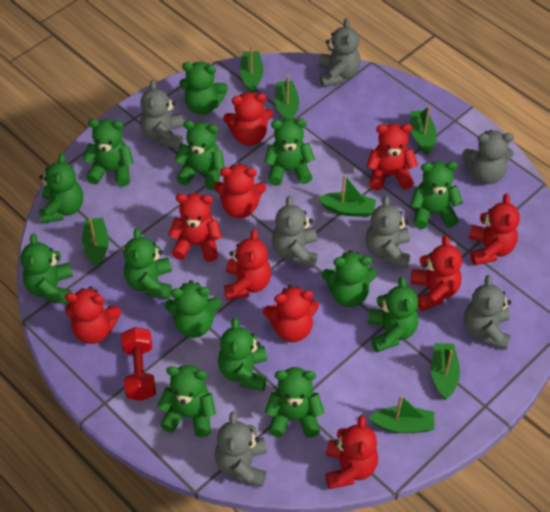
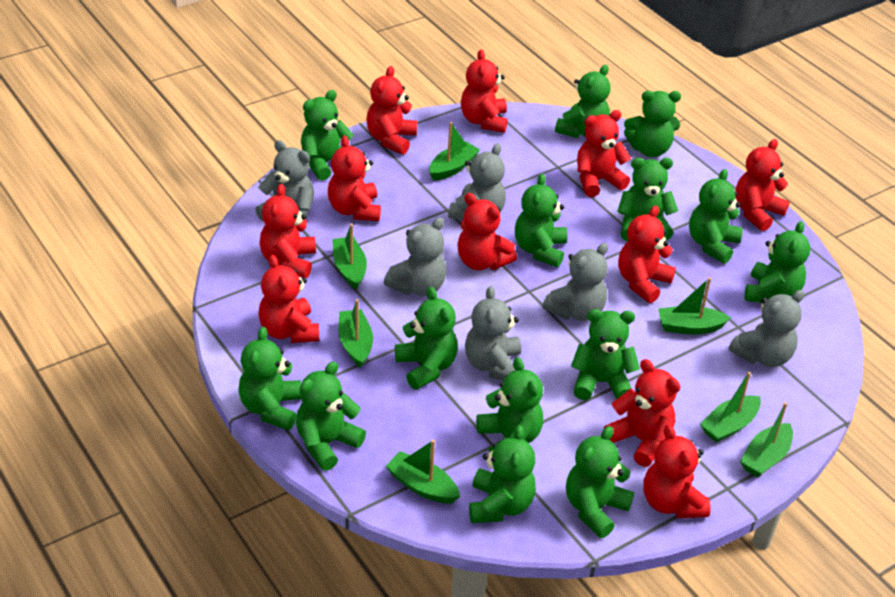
grey teddy bear: 7 -> 6
red dumbbell: 1 -> 0
red teddy bear: 10 -> 11

